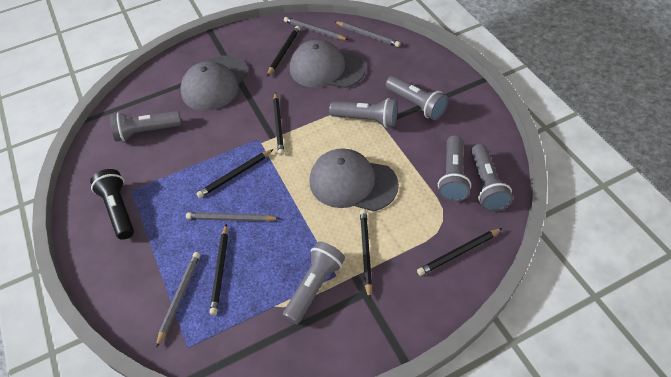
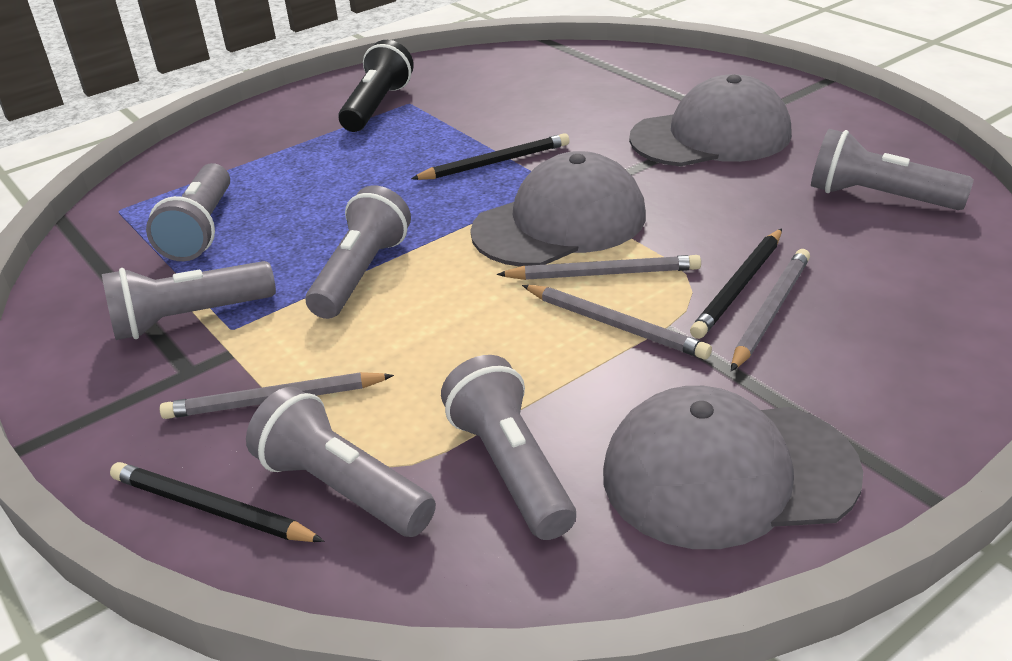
black pencil: 6 -> 3

